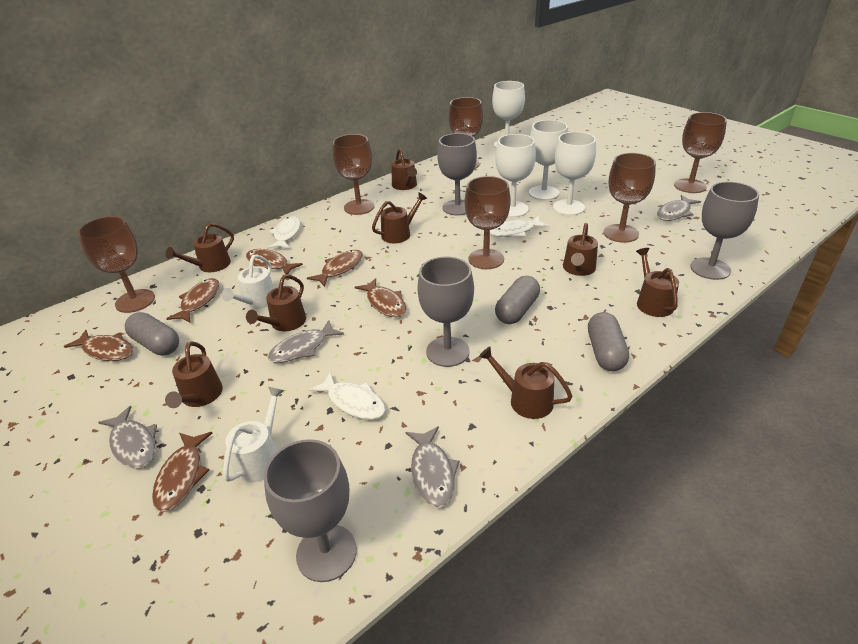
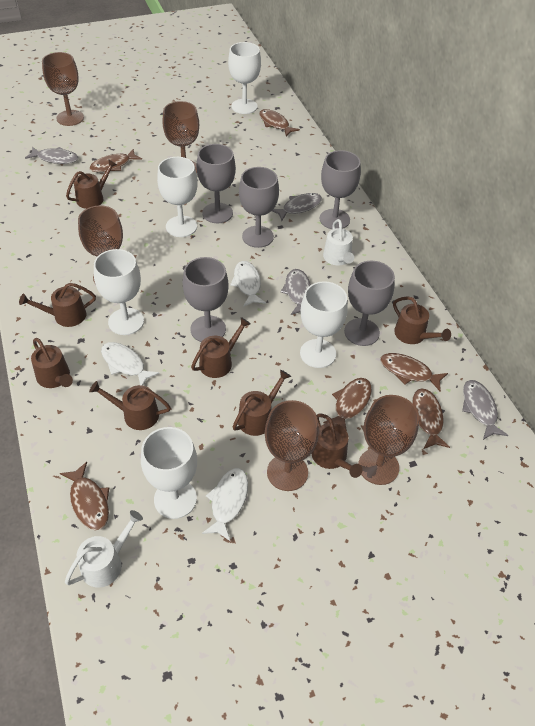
brown goblet: 6 -> 5
grey capsule: 3 -> 0
grey goblet: 4 -> 5
white goblet: 4 -> 5

